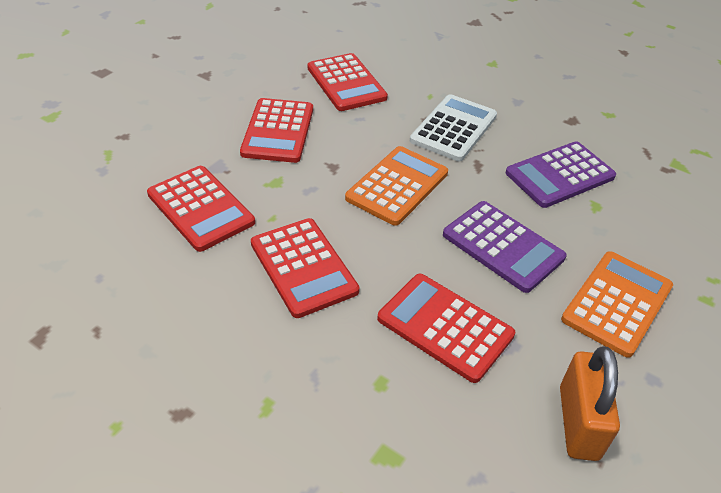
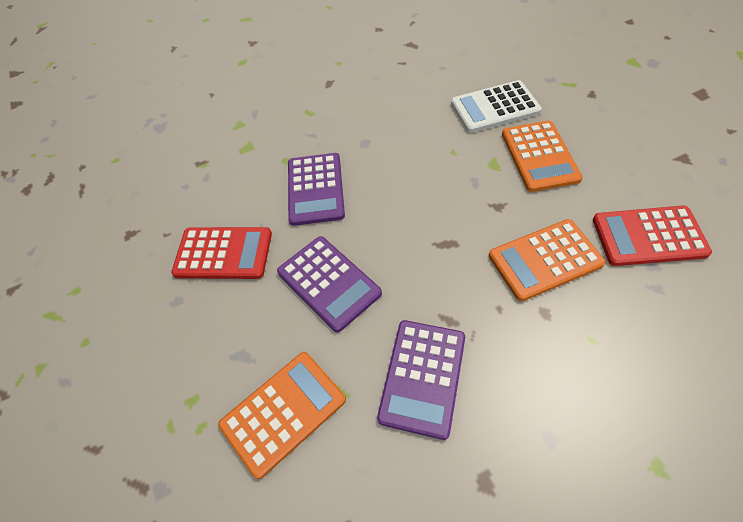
orange calculator: 2 -> 3
orange padlock: 1 -> 0
purple calculator: 2 -> 3
red calculator: 5 -> 2

